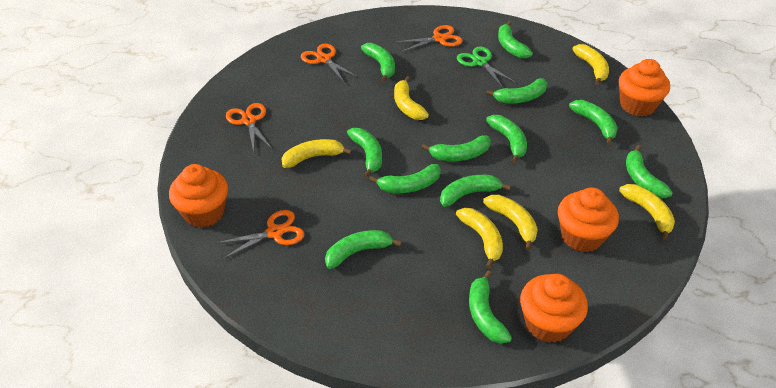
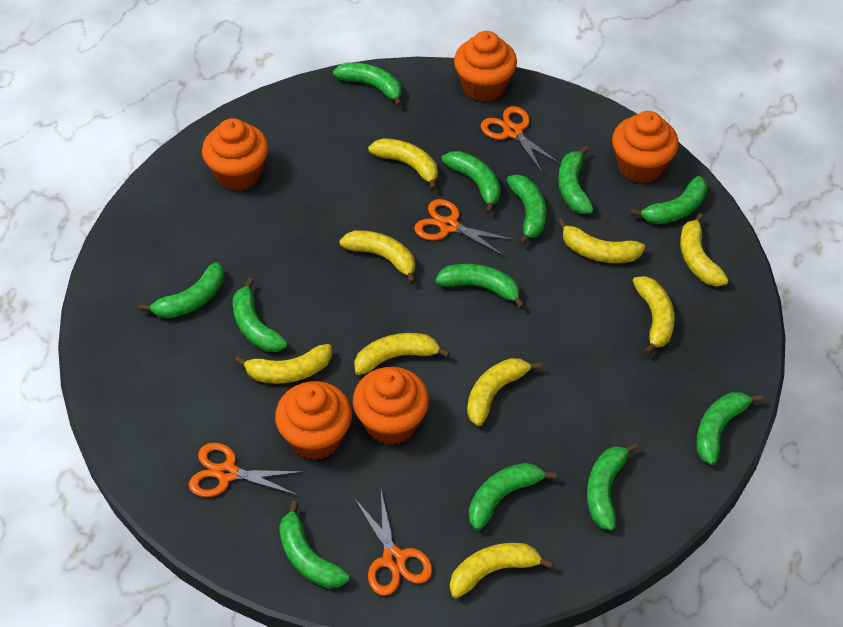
green scissors: 1 -> 0
orange cupcake: 4 -> 5
yellow banana: 6 -> 9

